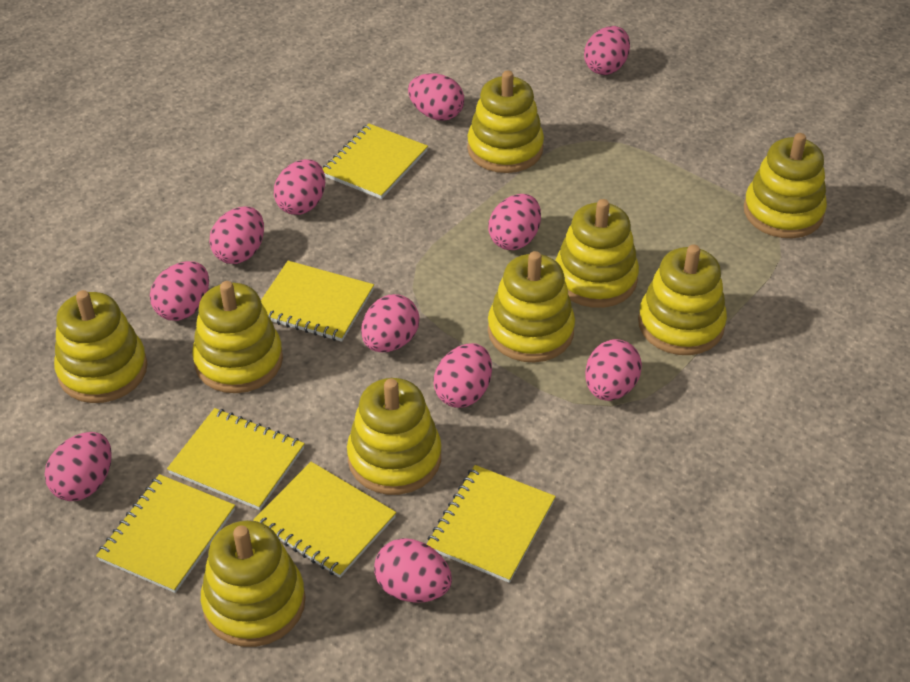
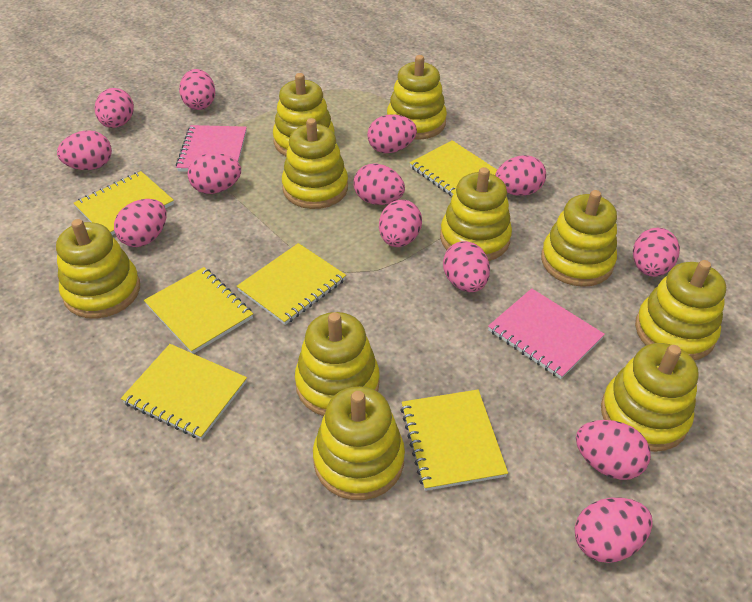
pink egg: 11 -> 13
pink notebook: 0 -> 2
yellow stacking toy: 9 -> 10

